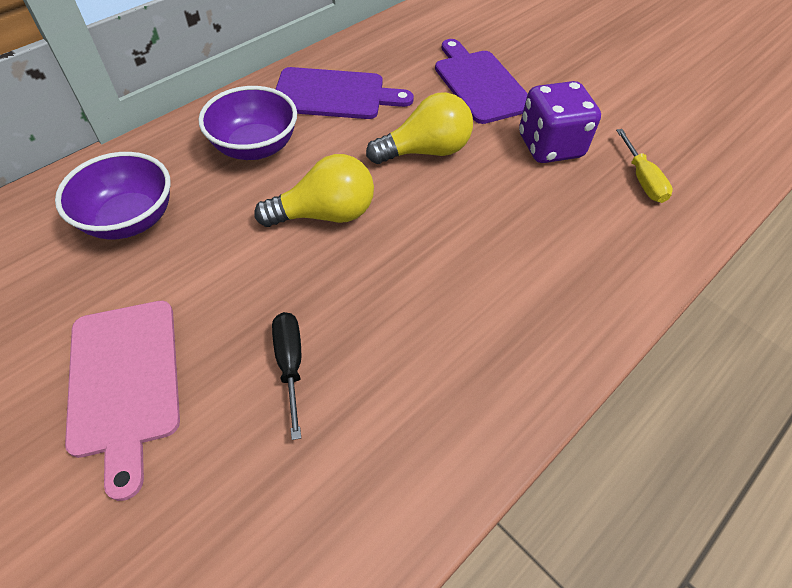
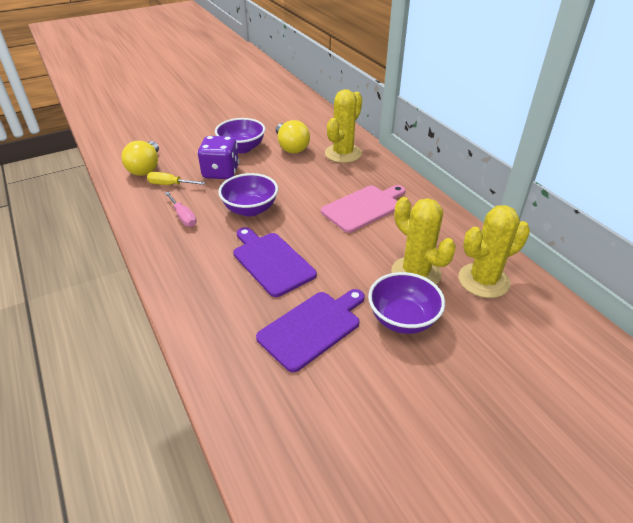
black screwdriver: 1 -> 0
pink screwdriver: 0 -> 1
purple bowl: 2 -> 3
yellow cactus: 0 -> 3

